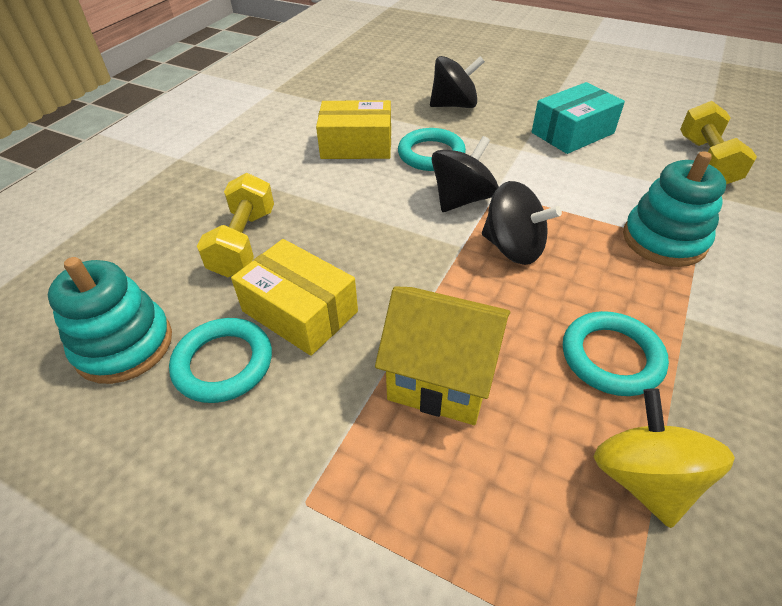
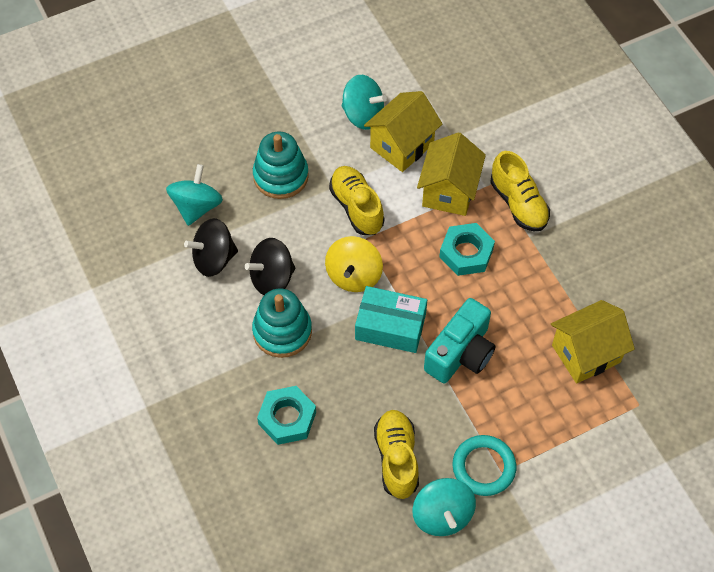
black spinning top: 3 -> 2
turquoise camera: 0 -> 1
turquoise nut: 0 -> 2
turquoise ring: 3 -> 1
turquoise spinning top: 0 -> 3
yellow box: 2 -> 0
yellow dumbbell: 2 -> 0
yellow house: 1 -> 3
yellow shoe: 0 -> 3

